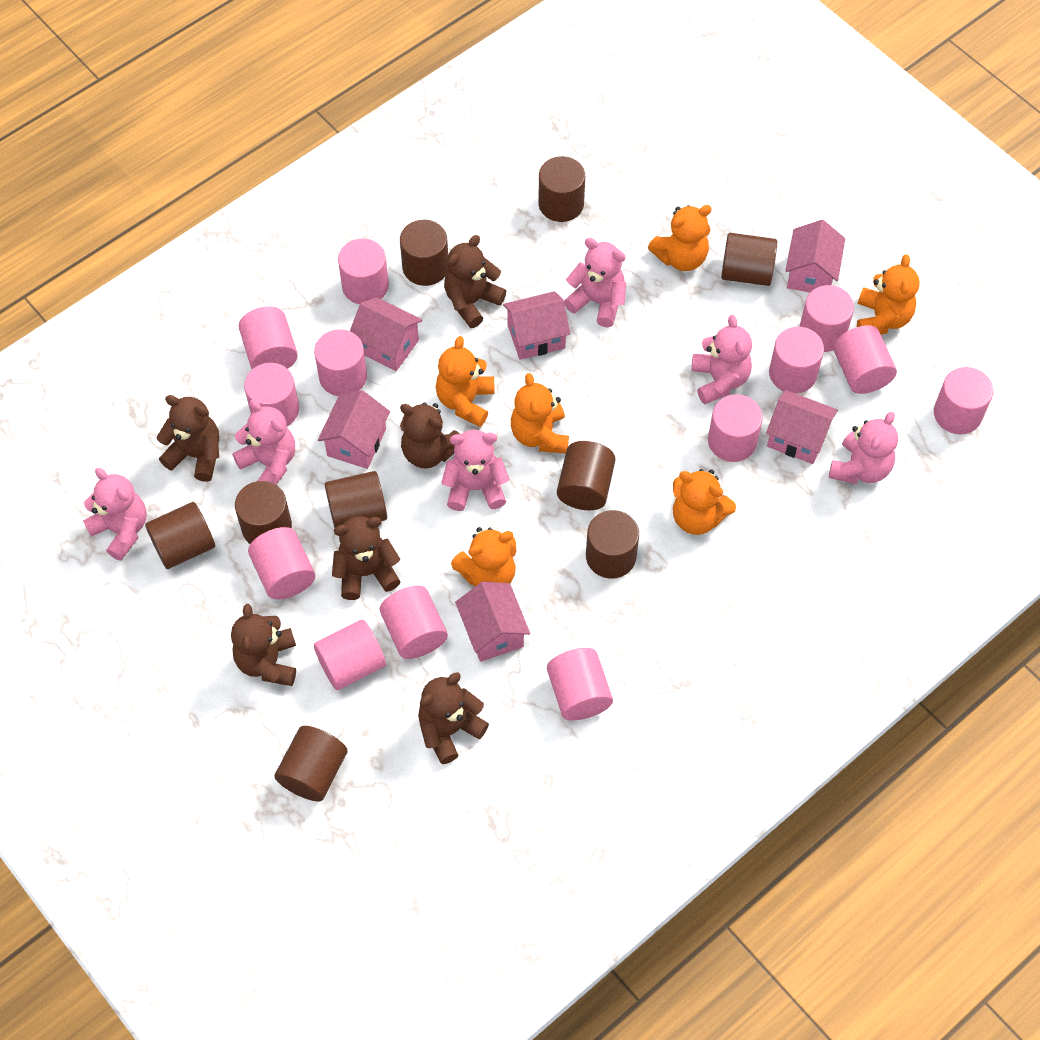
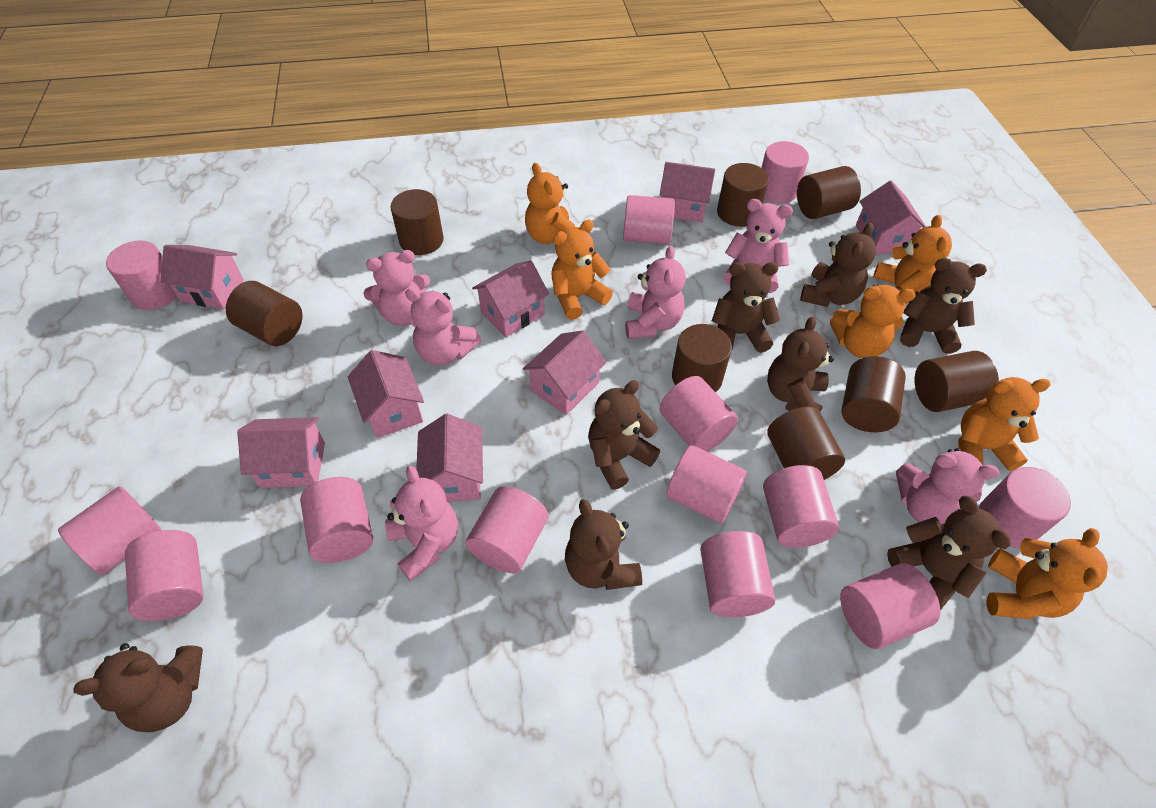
brown cylinder: 9 -> 8
brown teddy bear: 6 -> 8
pink house: 6 -> 8

